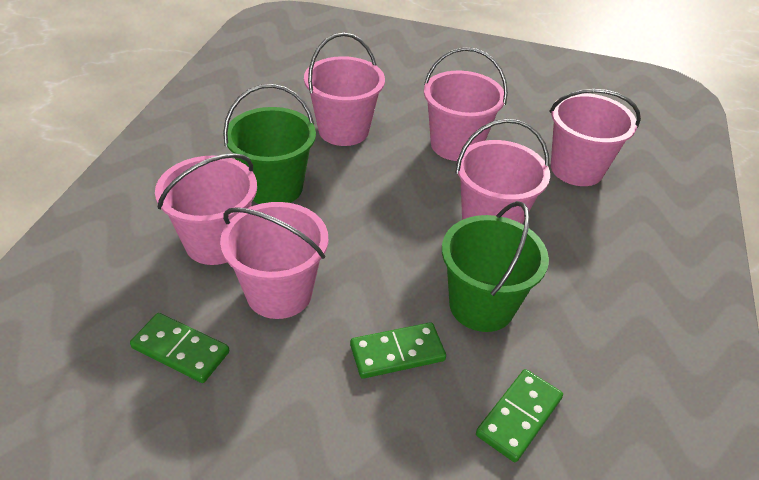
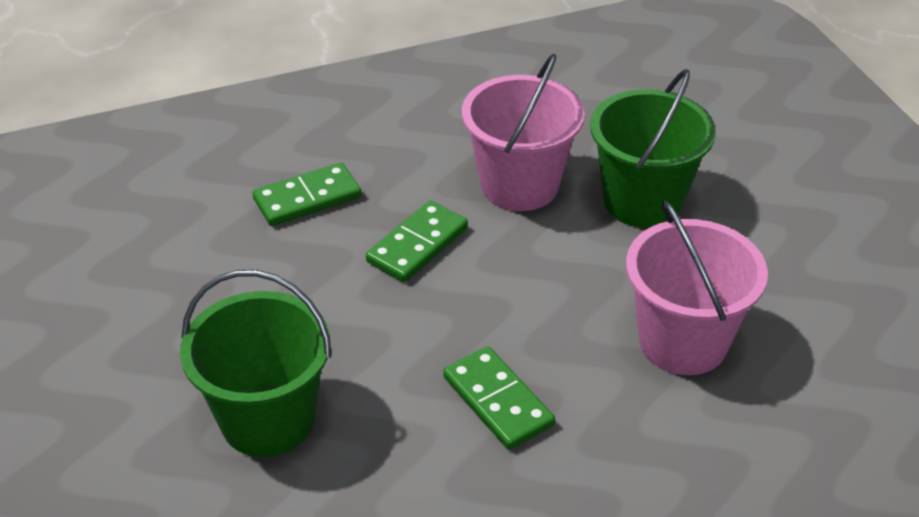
pink bucket: 6 -> 2

